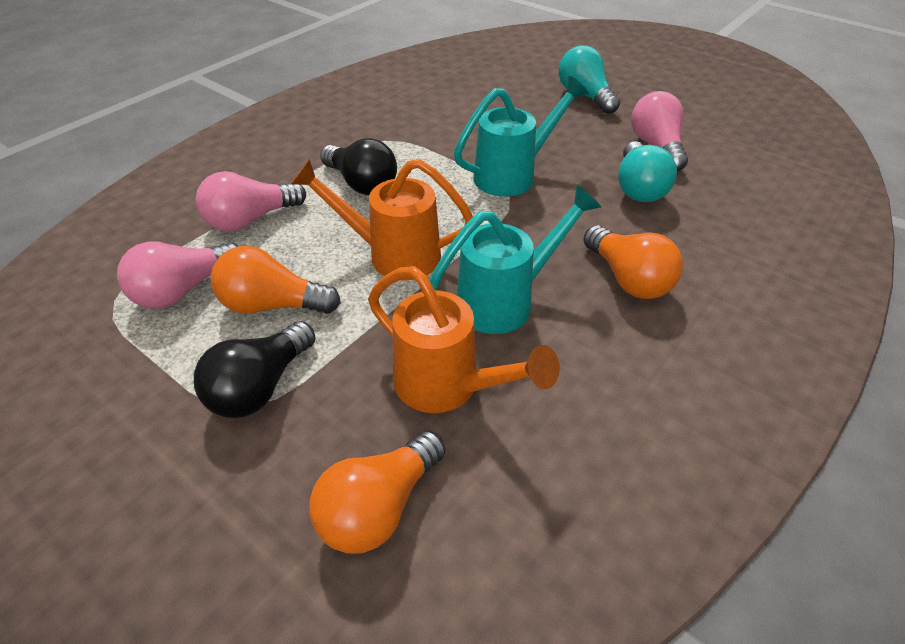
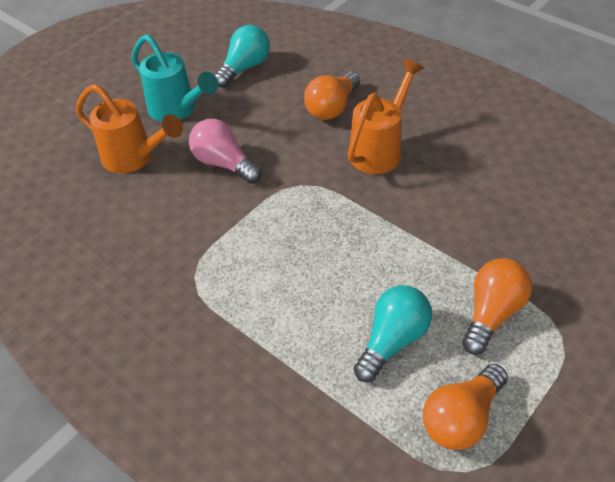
black light bulb: 2 -> 0
pink light bulb: 3 -> 1
turquoise watering can: 2 -> 1

